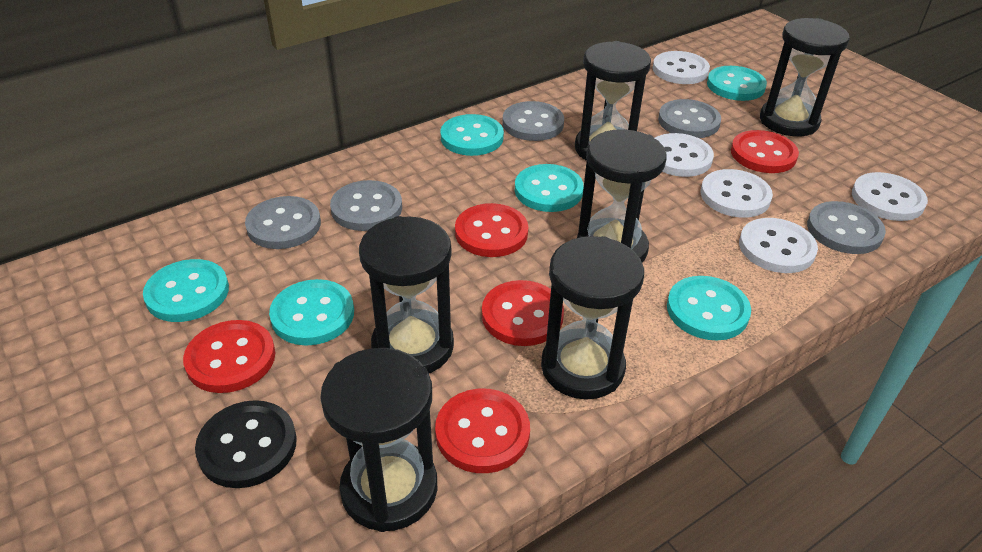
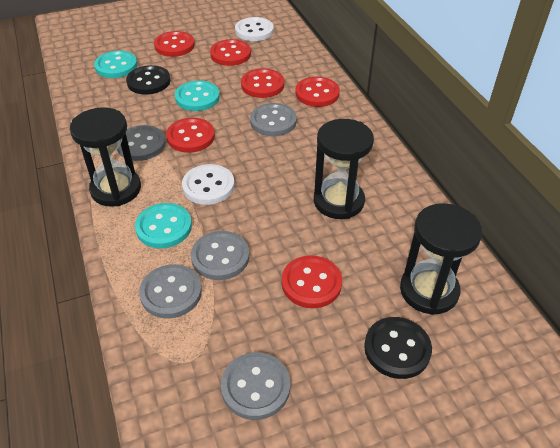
black button: 1 -> 2
black hourglass: 6 -> 3
red button: 5 -> 6
turquoise button: 6 -> 3
white button: 5 -> 2

